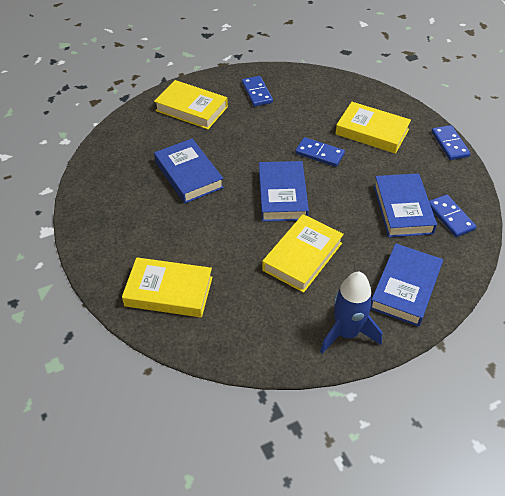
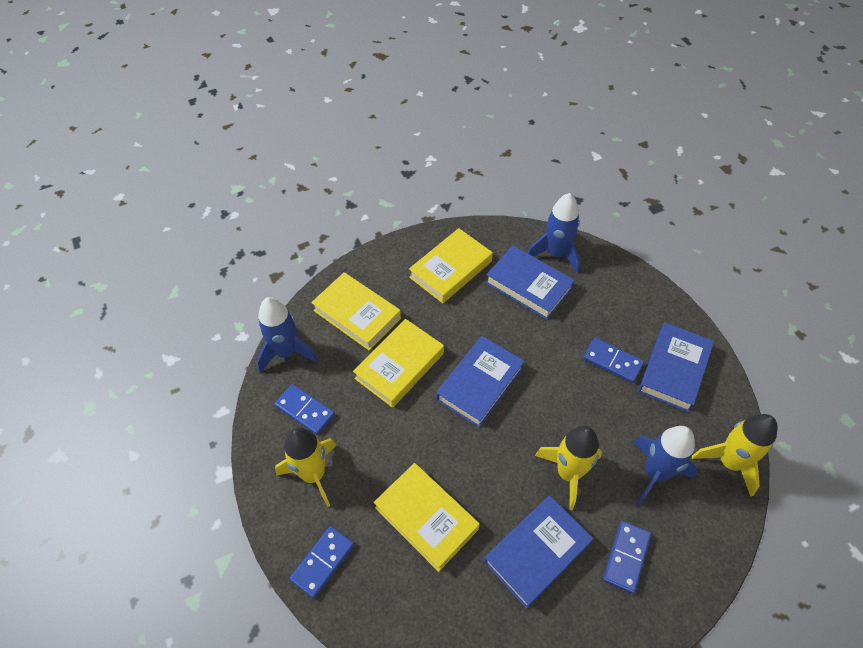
blue rocket: 1 -> 3
yellow rocket: 0 -> 3

